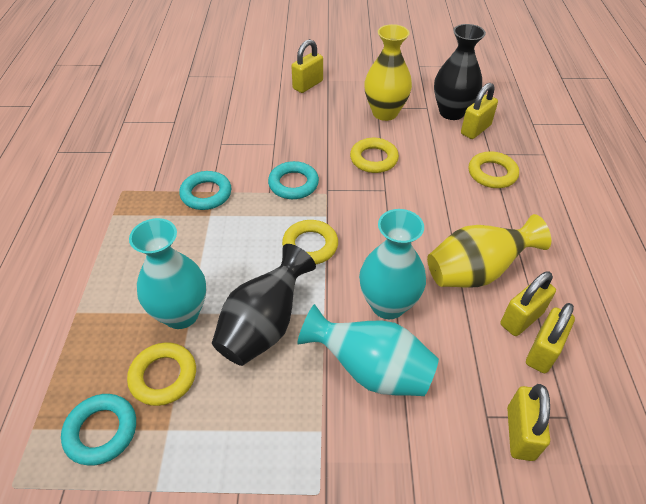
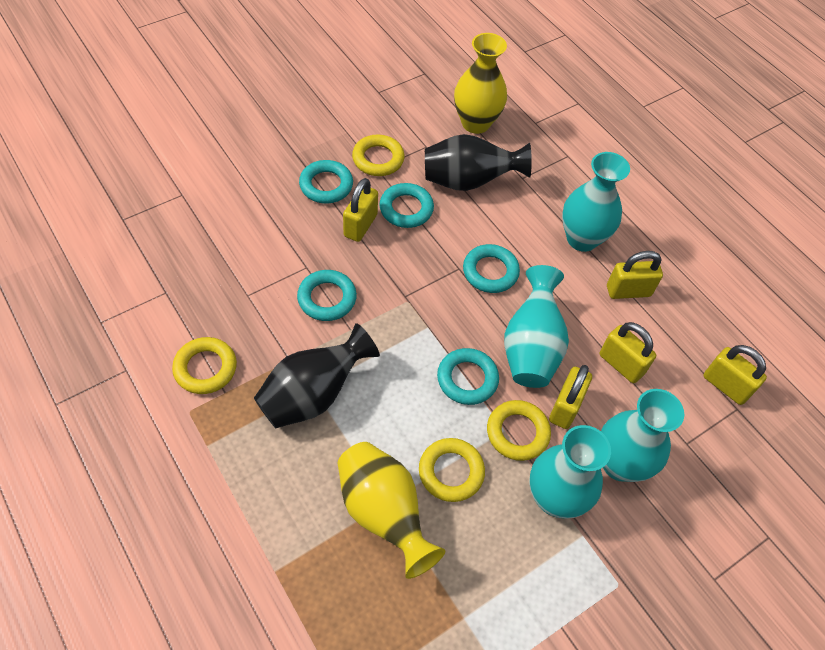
turquoise ring: 3 -> 5
turquoise vase: 3 -> 4

